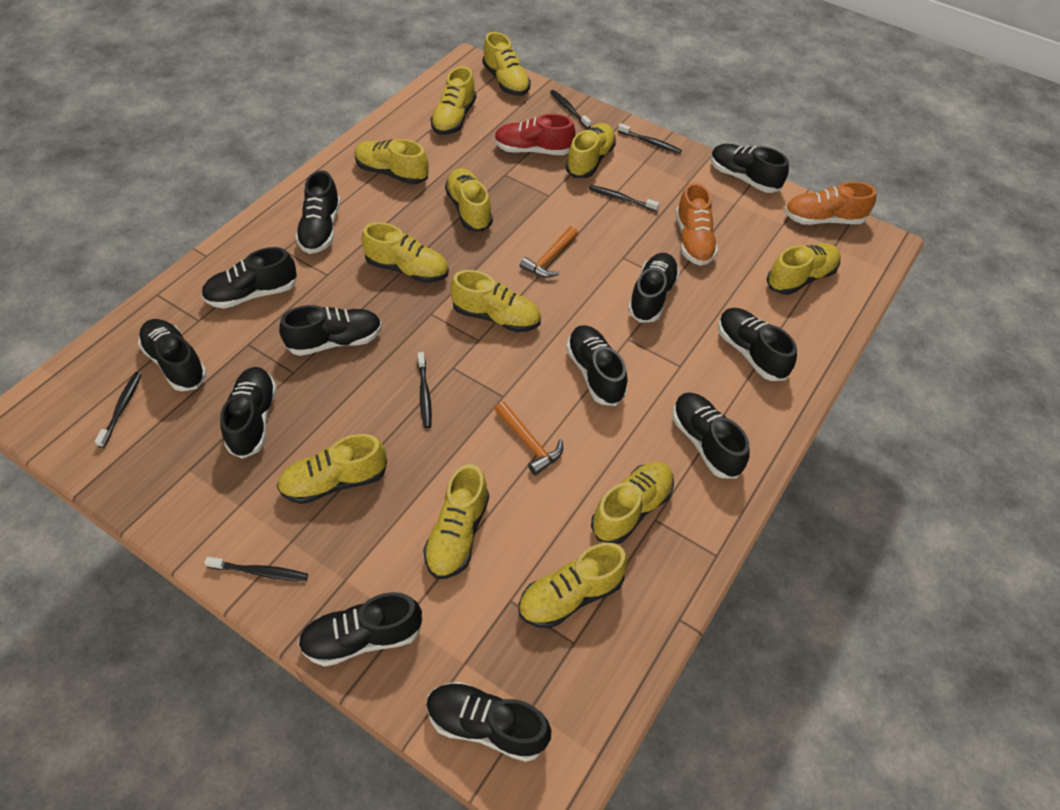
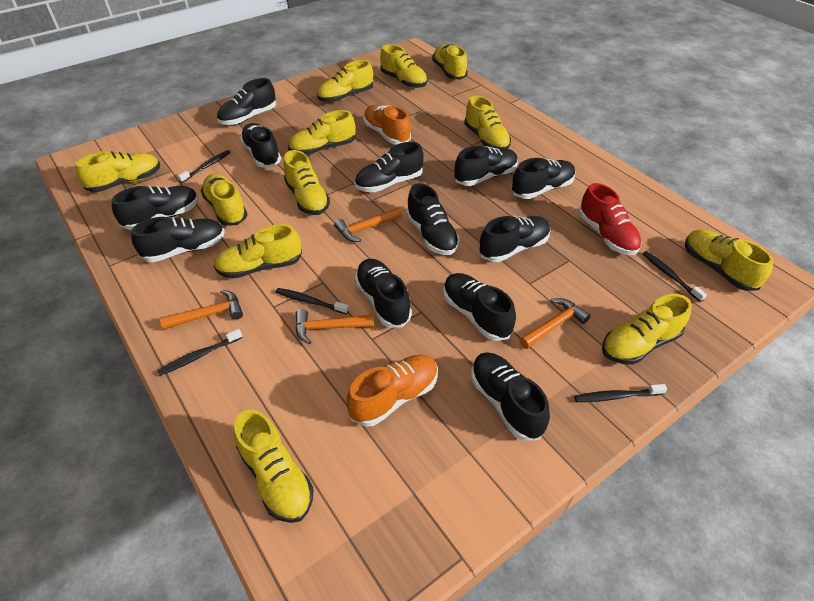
black toothbrush: 6 -> 5
orange hammer: 2 -> 4

